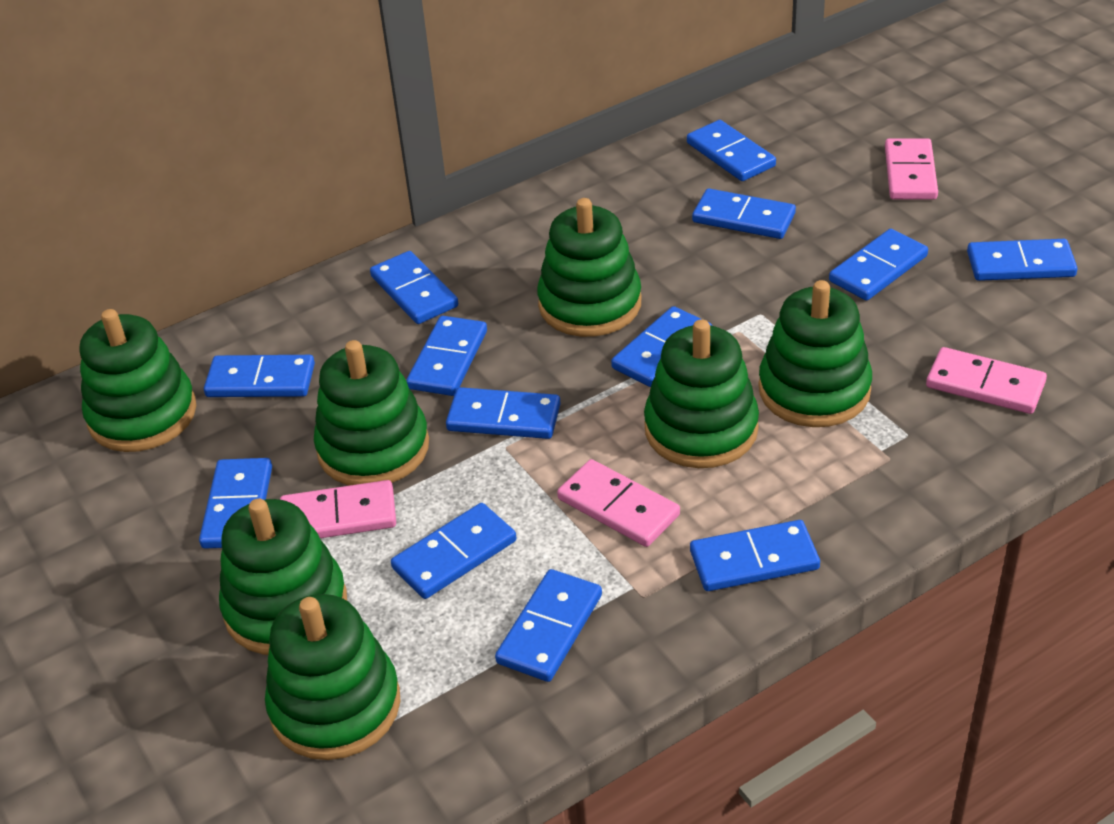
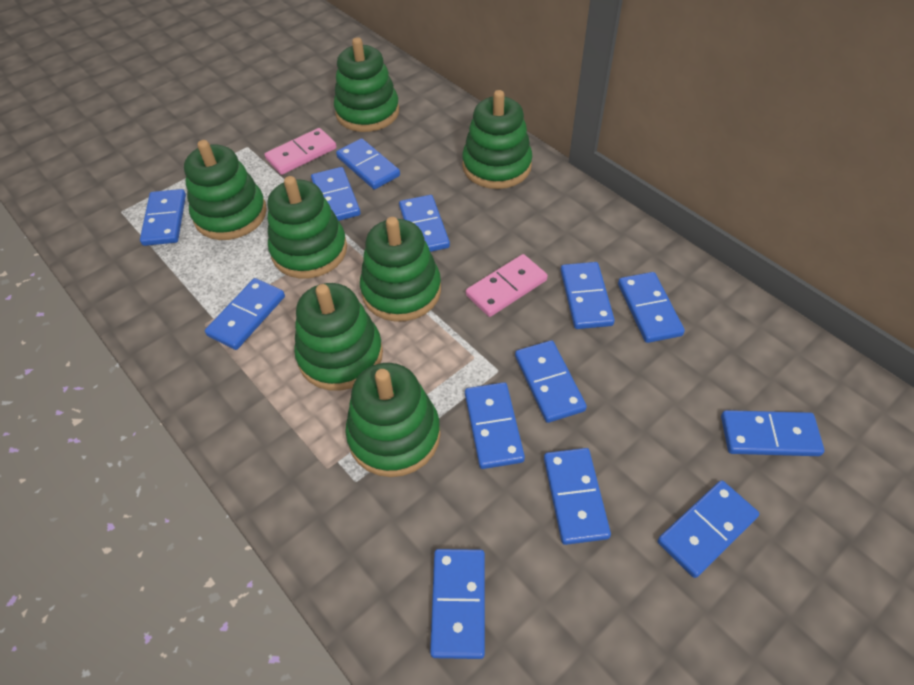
pink domino: 4 -> 2

